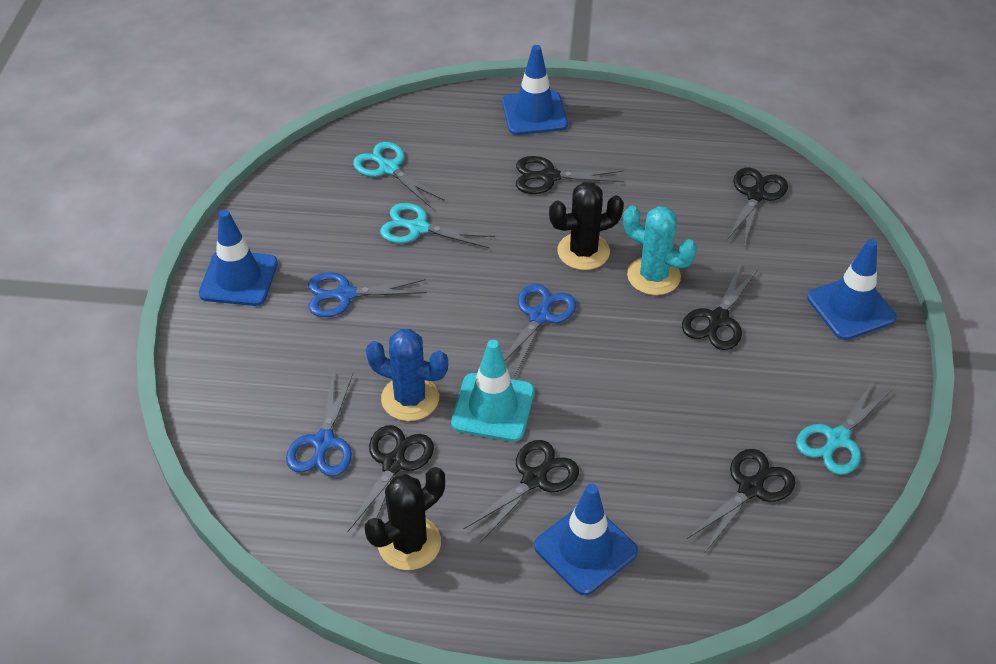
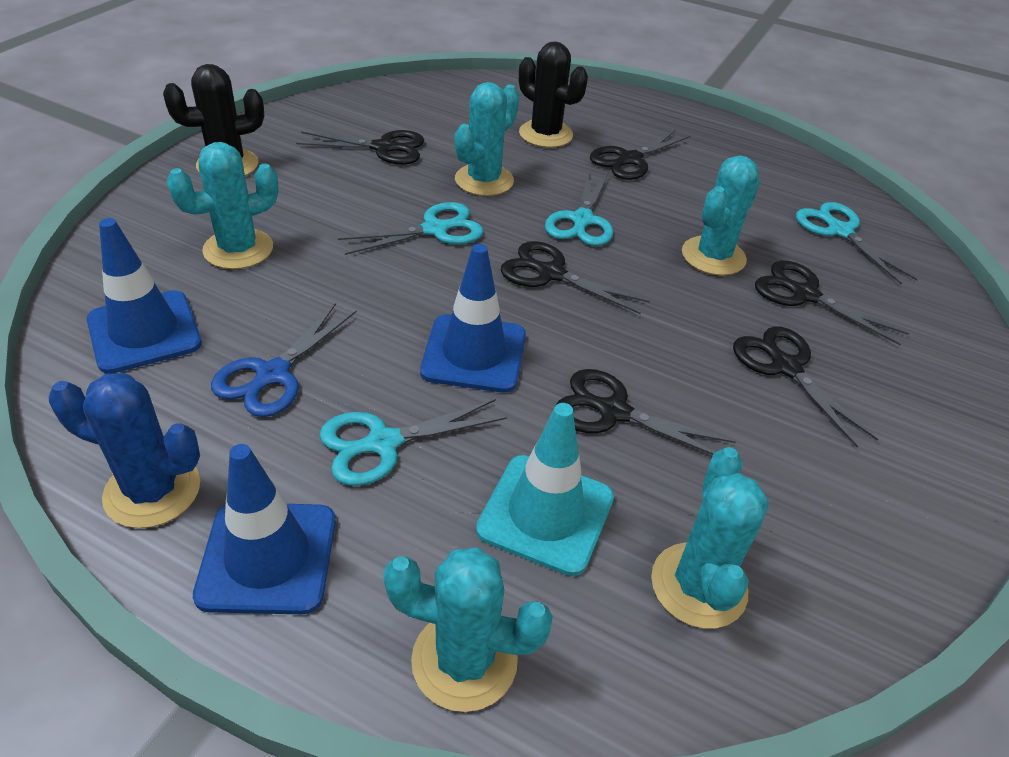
blue scissors: 3 -> 1
blue traffic cone: 4 -> 3
turquoise cactus: 1 -> 5
turquoise scissors: 3 -> 4

